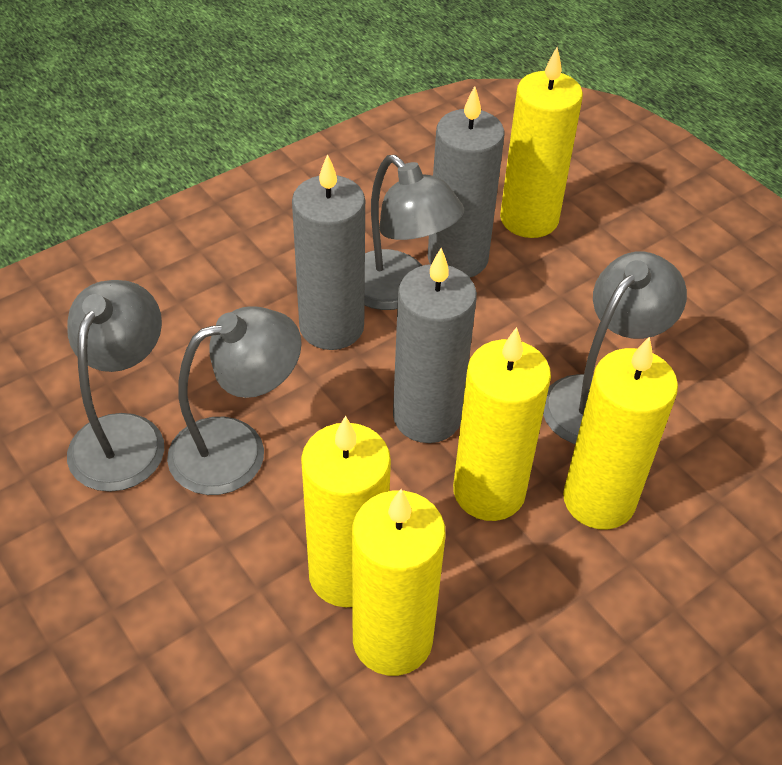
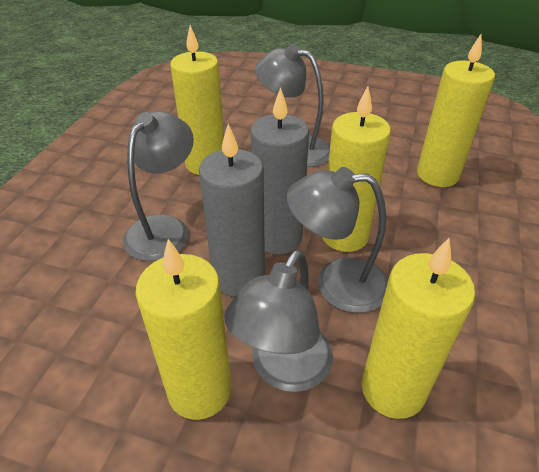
grey candle: 3 -> 2

